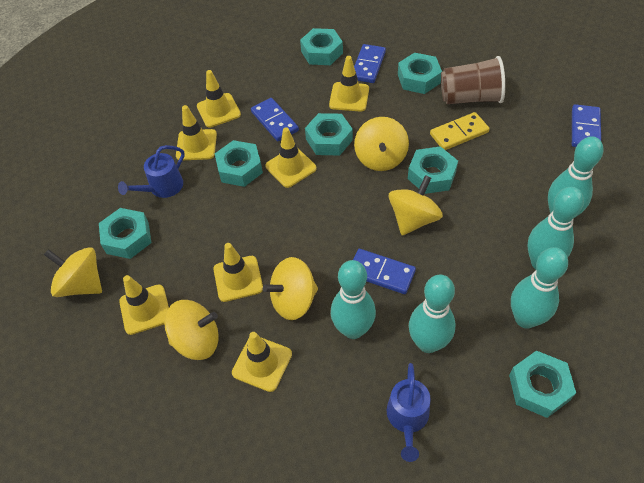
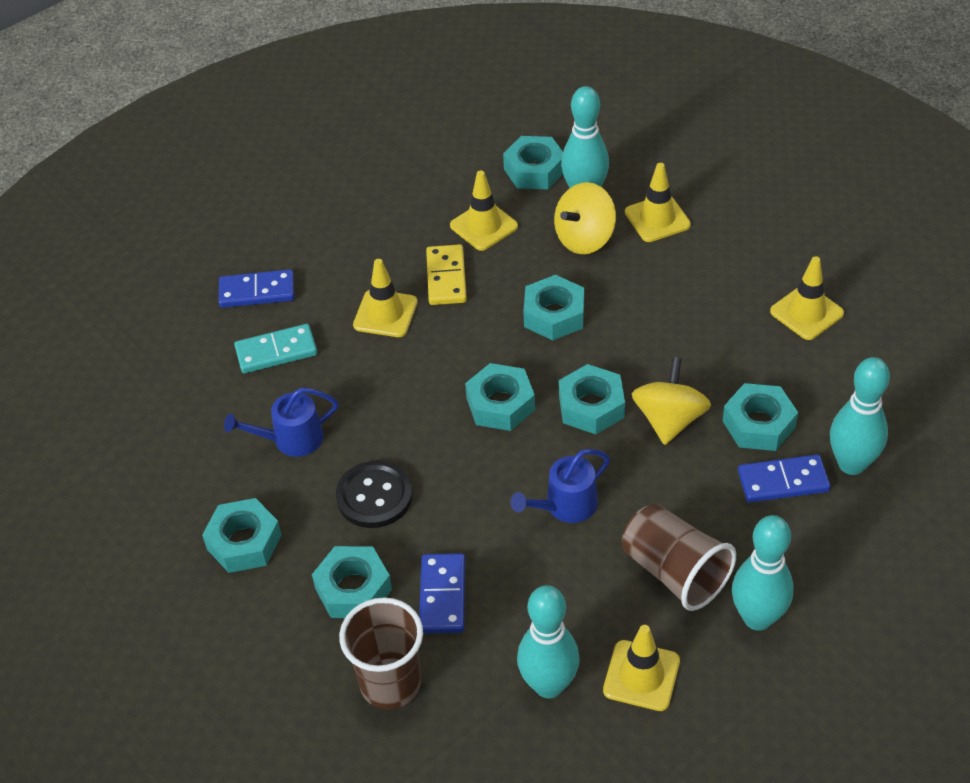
black button: 0 -> 1
blue domino: 4 -> 3
brown cup: 1 -> 2
turquoise bowling pin: 5 -> 4
turquoise domino: 0 -> 1
yellow spinning top: 5 -> 2
yellow traffic cone: 7 -> 5

